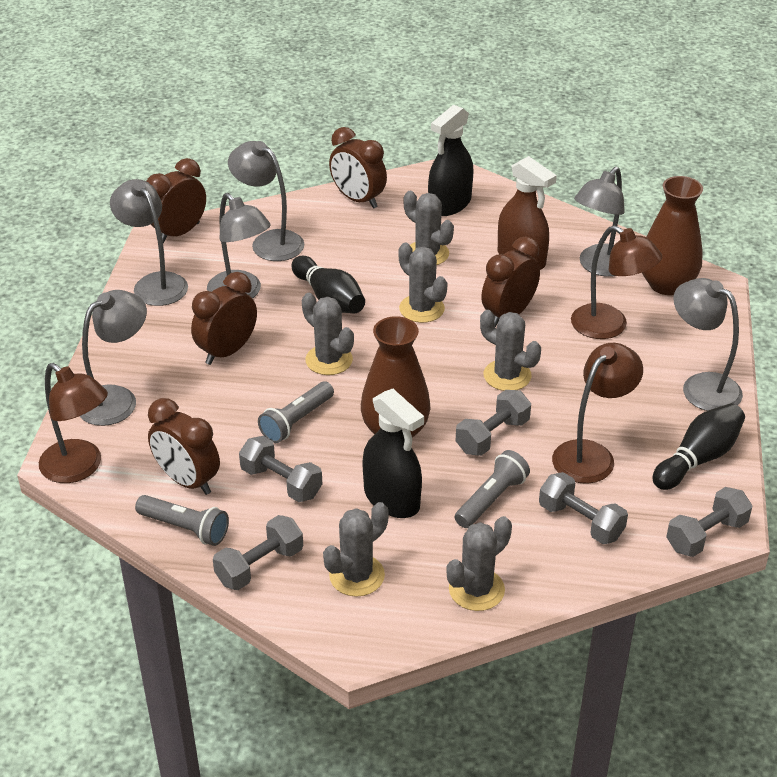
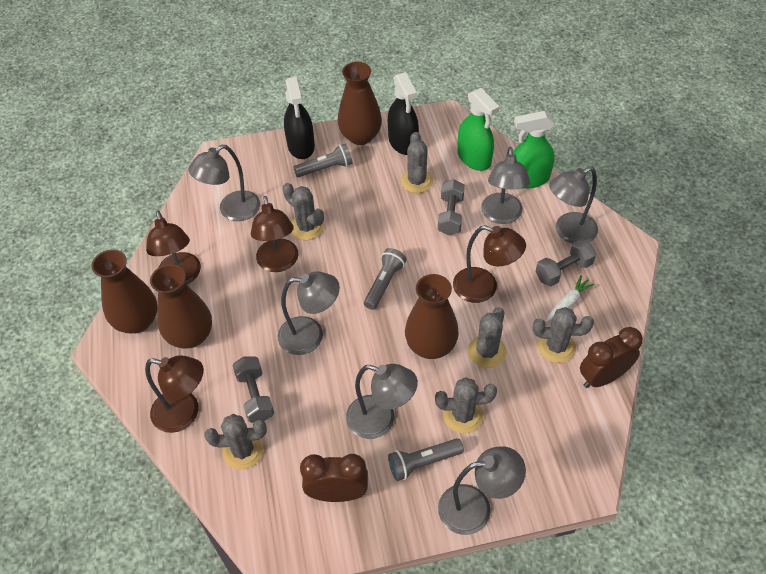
black bowling pin: 2 -> 0
brown clock: 5 -> 2
brown lamp: 3 -> 4
brown spray bottle: 1 -> 0
brown vase: 2 -> 4
green spray bottle: 0 -> 2
grey dumbbell: 5 -> 3
white carrot: 0 -> 1

